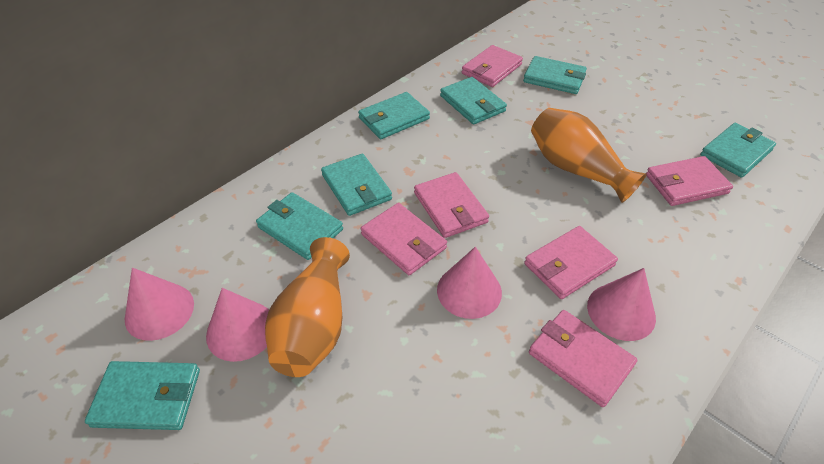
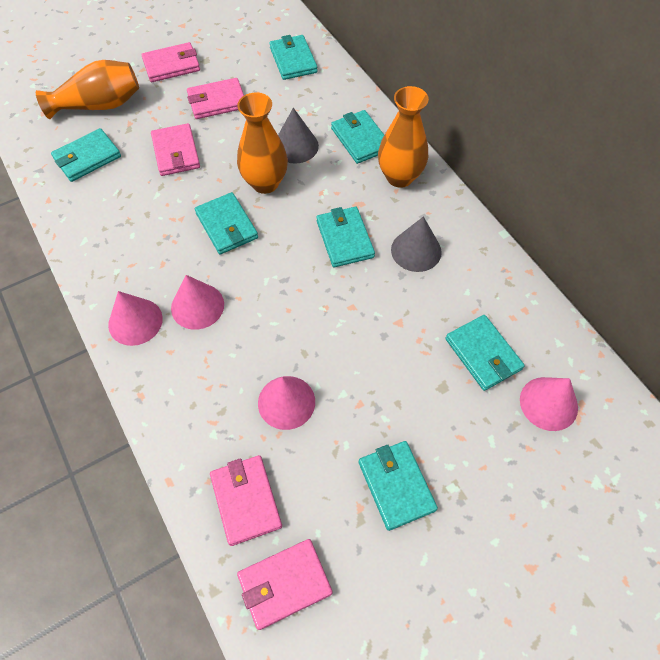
grey cone: 0 -> 2
orange vase: 2 -> 3
pink wallet: 6 -> 5

